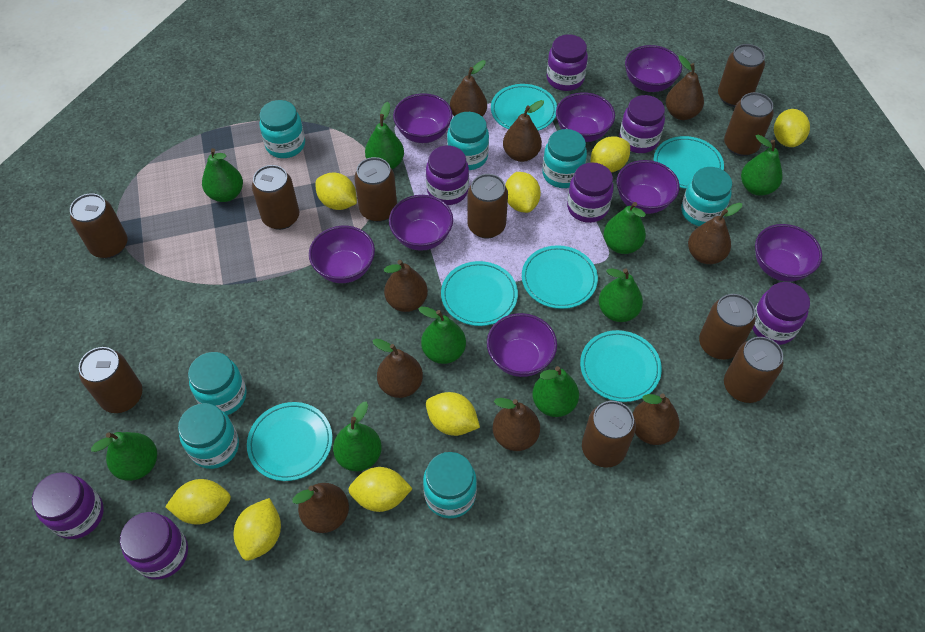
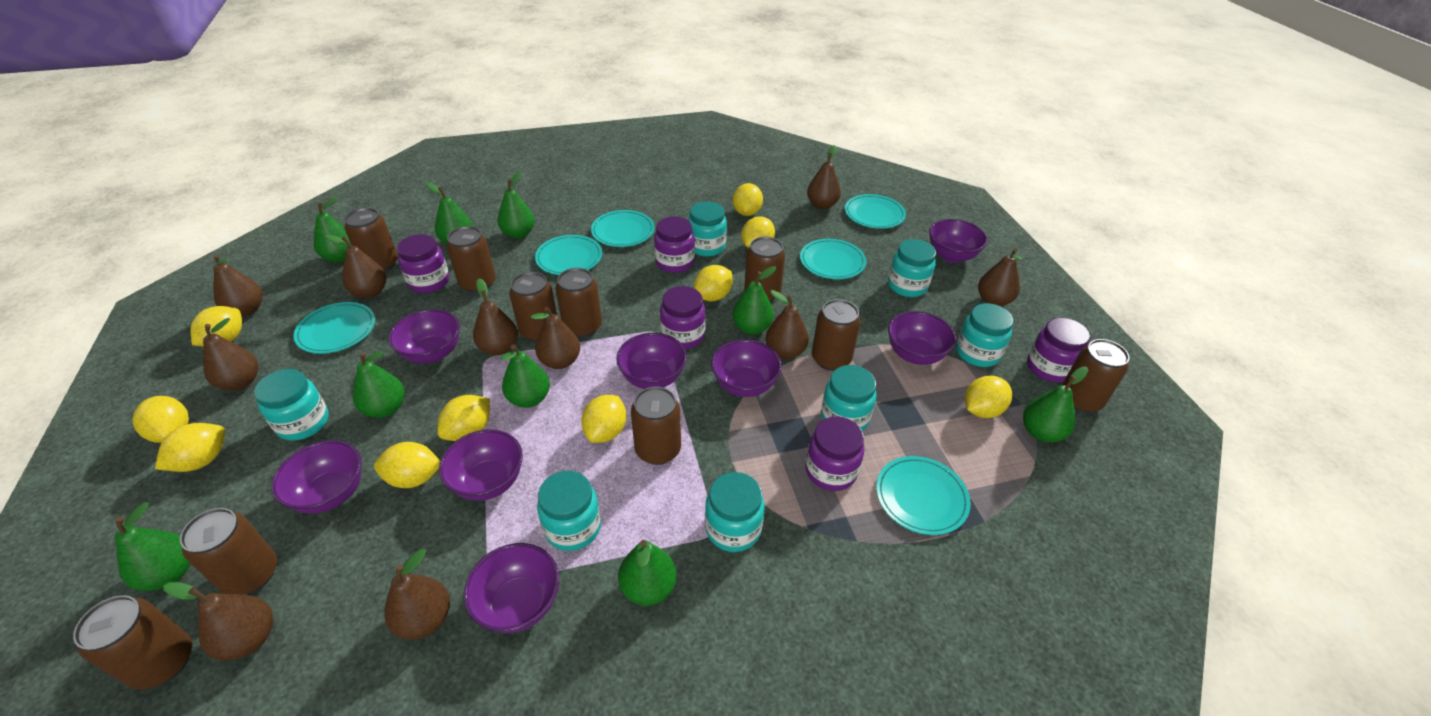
brown pear: 9 -> 10
purple jar: 7 -> 5
yellow lemon: 8 -> 10

